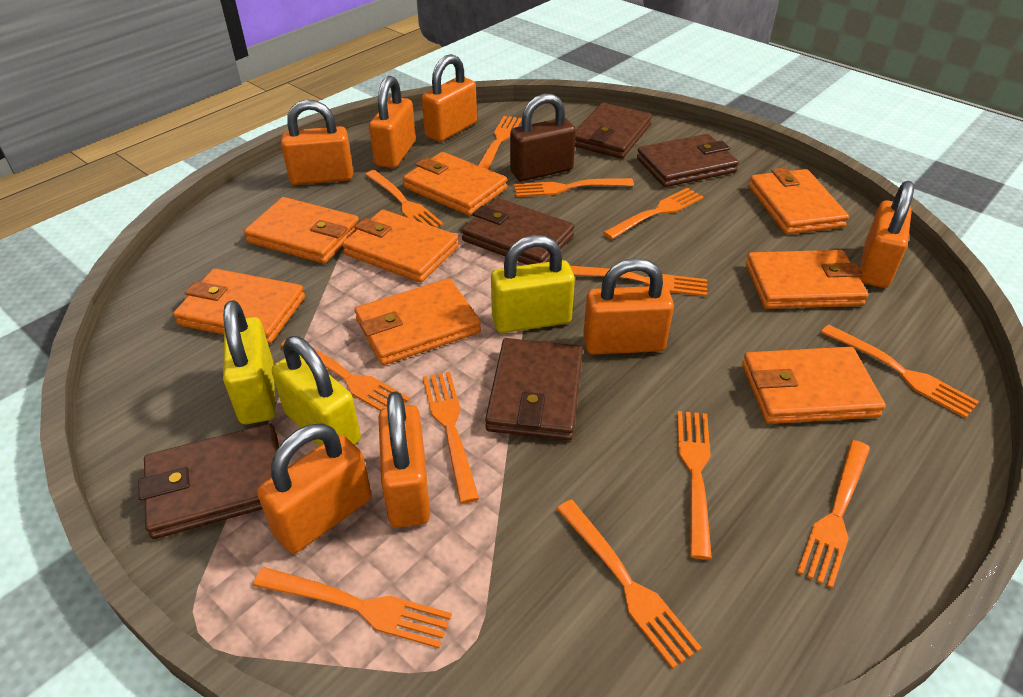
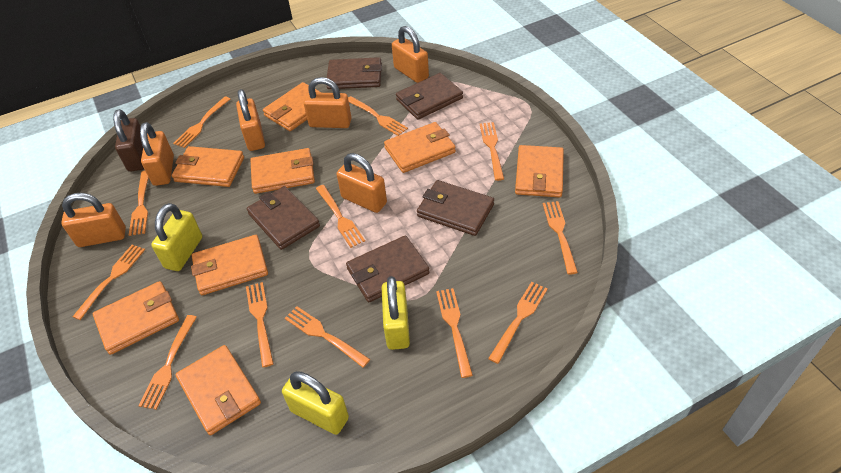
orange padlock: 7 -> 6

